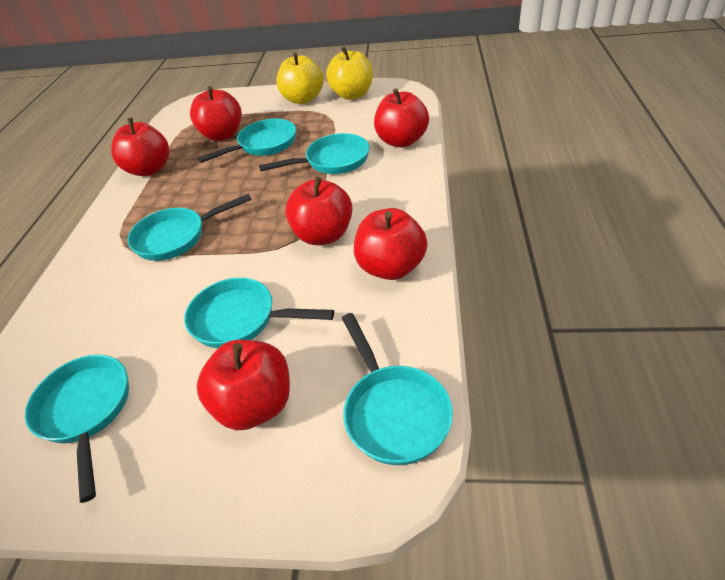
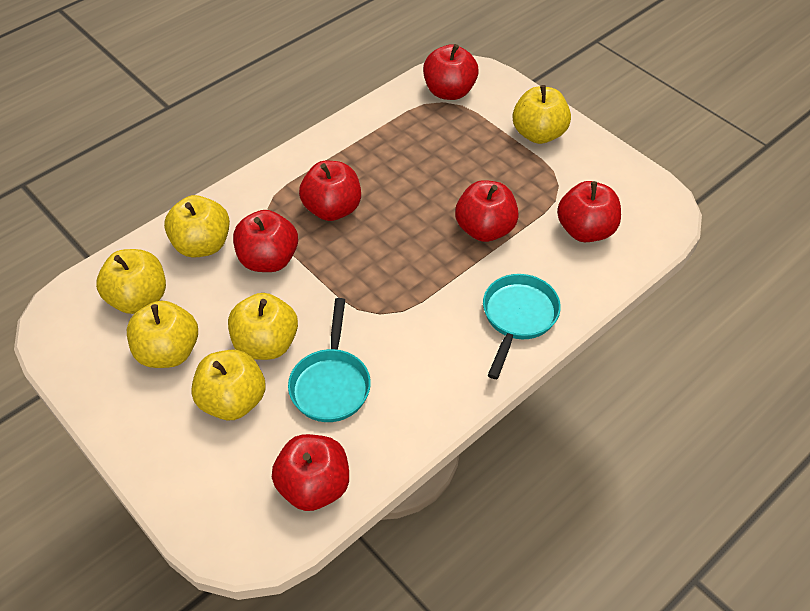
turquoise pan: 6 -> 2
yellow apple: 2 -> 6

